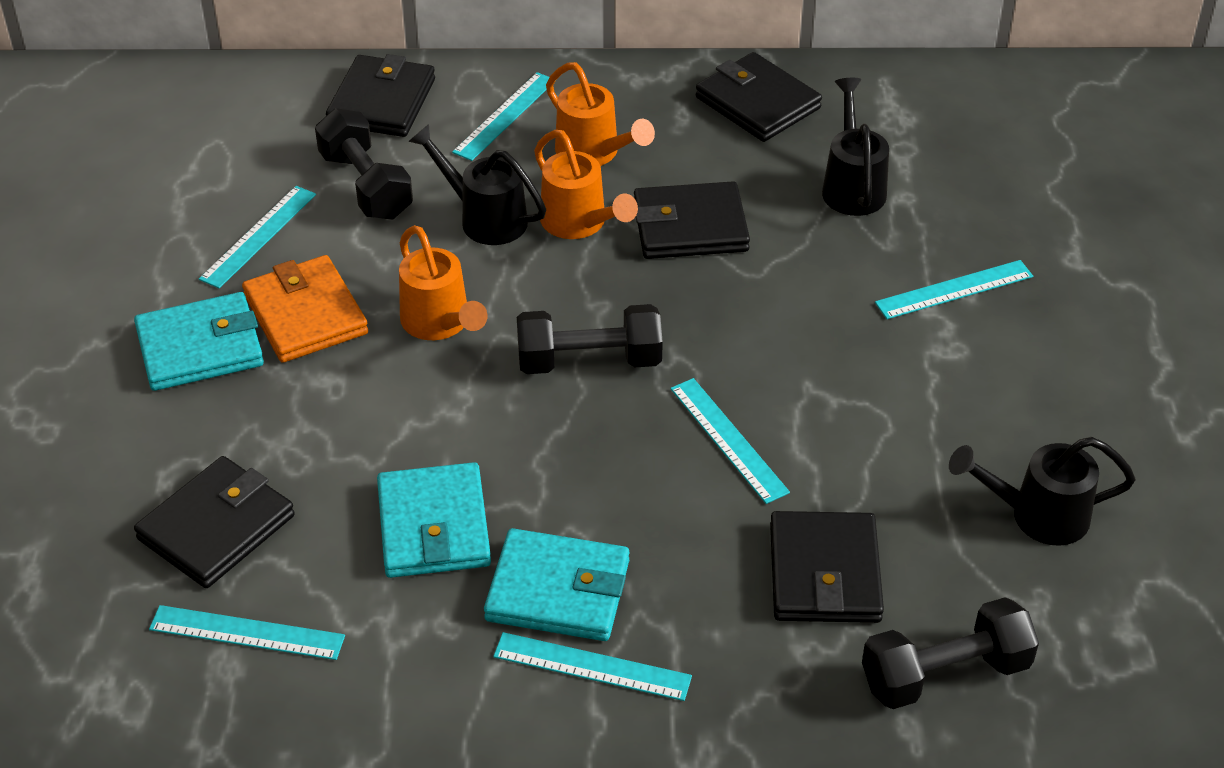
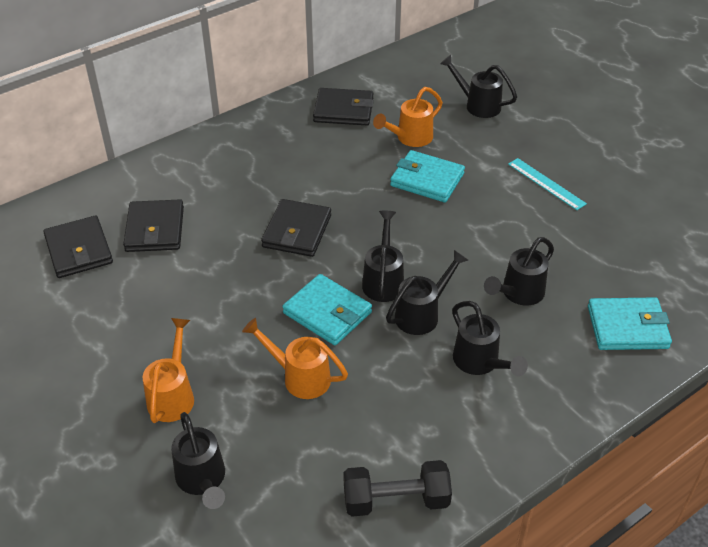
black dumbbell: 3 -> 1
black wallet: 5 -> 4
black watering can: 3 -> 6
orange wallet: 1 -> 0
turquoise ruler: 6 -> 1

